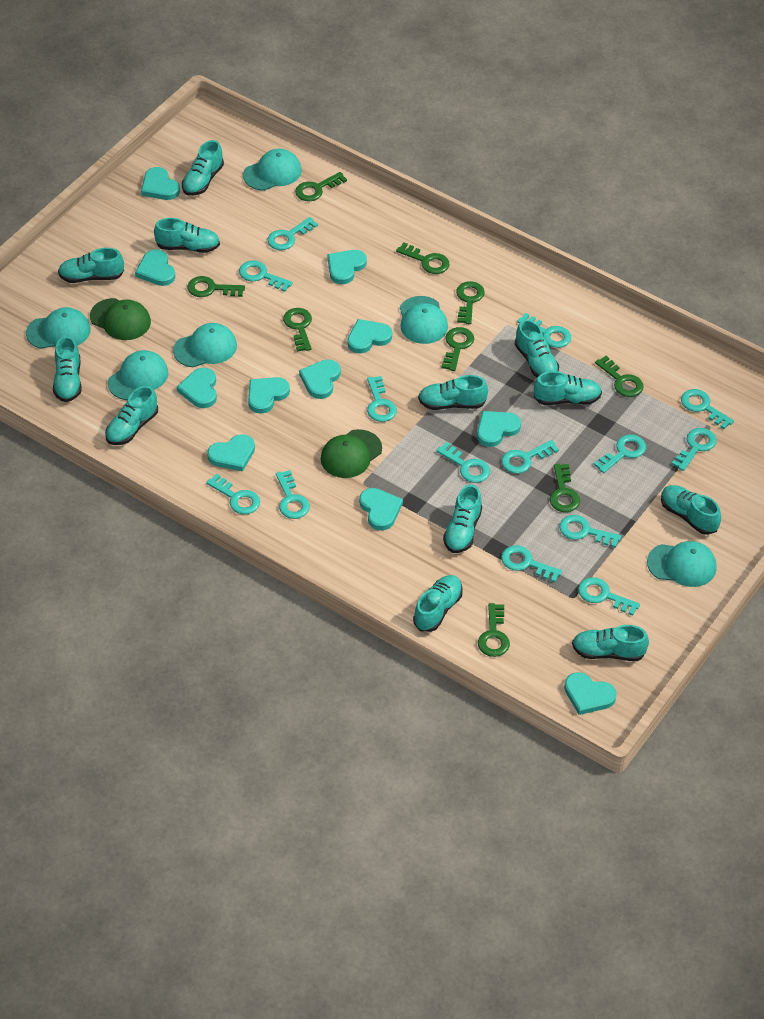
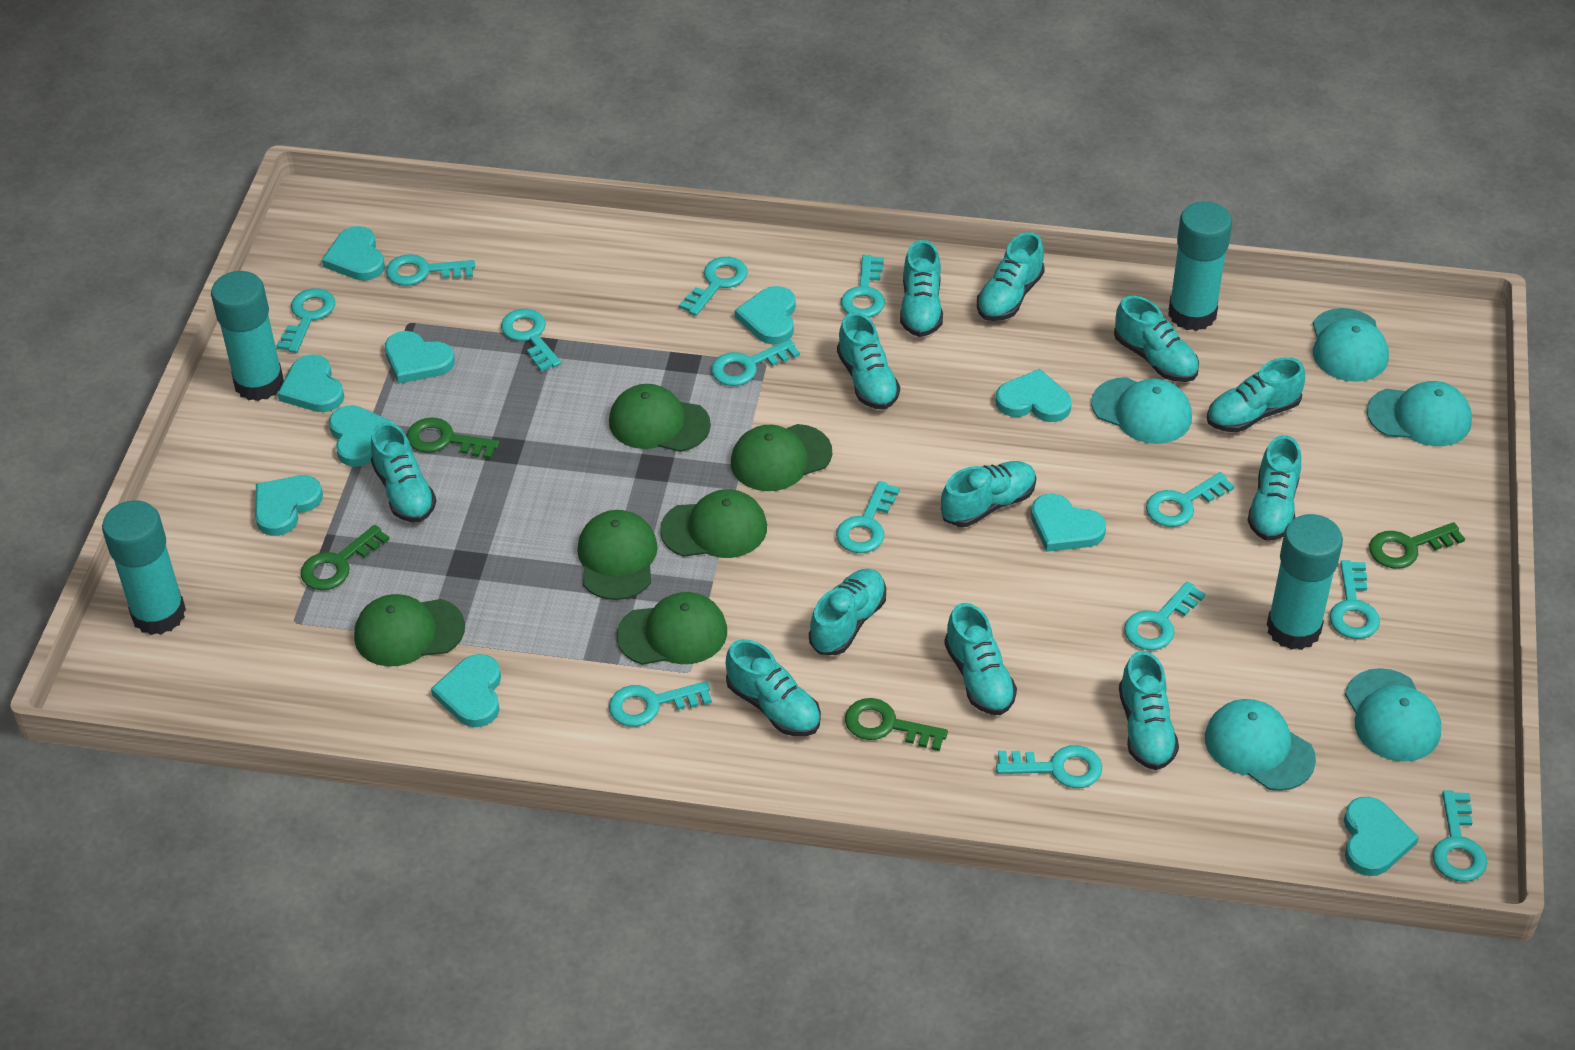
green cap: 2 -> 6
green key: 9 -> 4
turquoise cap: 6 -> 5
turquoise glue stick: 0 -> 4
turquoise heart: 11 -> 10
turquoise key: 14 -> 13

